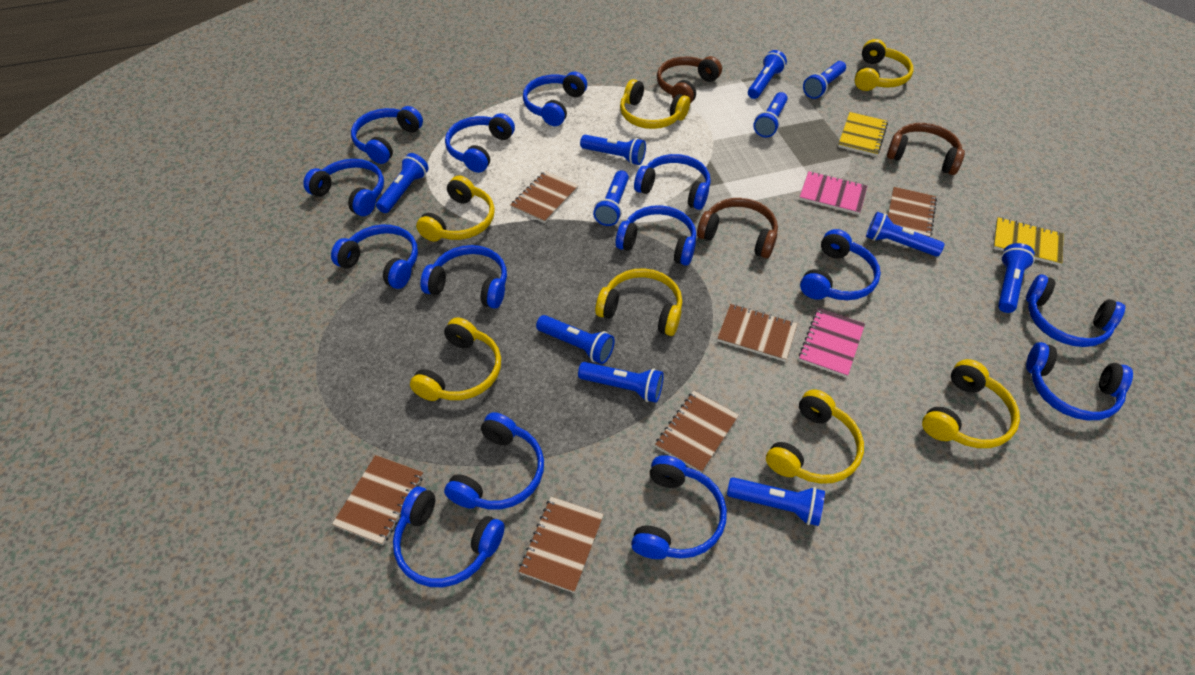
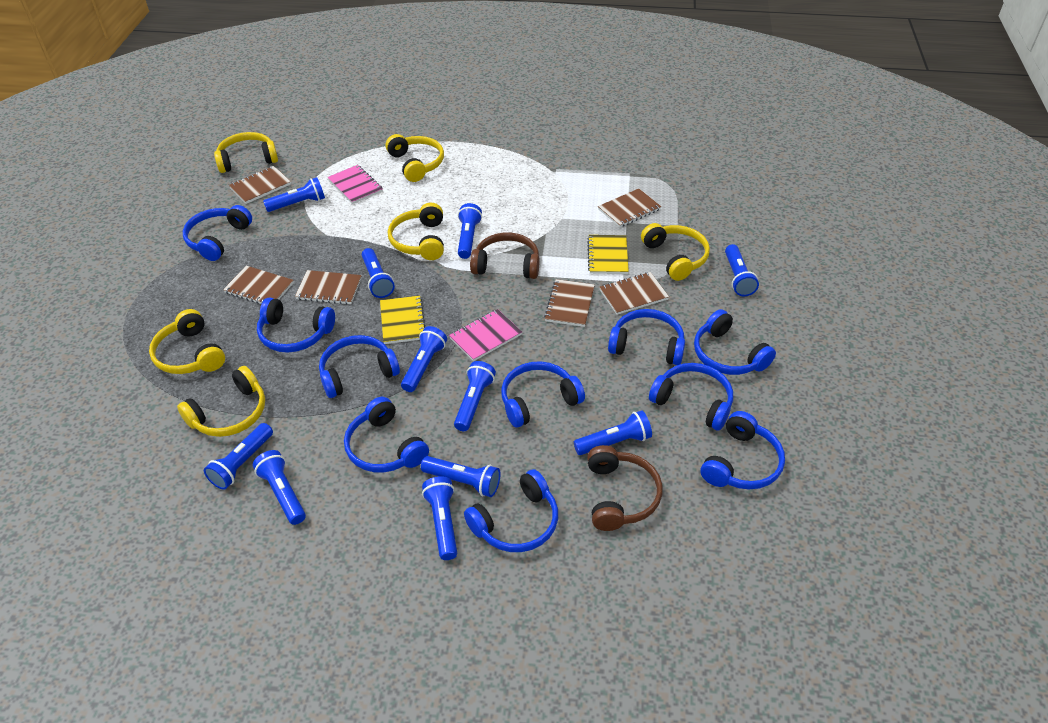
blue headphones: 14 -> 10
brown headphones: 3 -> 2
yellow headphones: 7 -> 6

